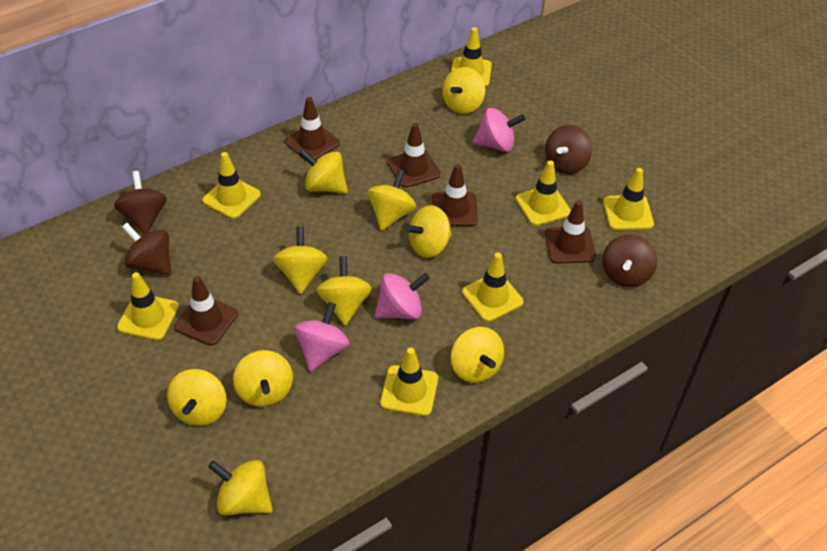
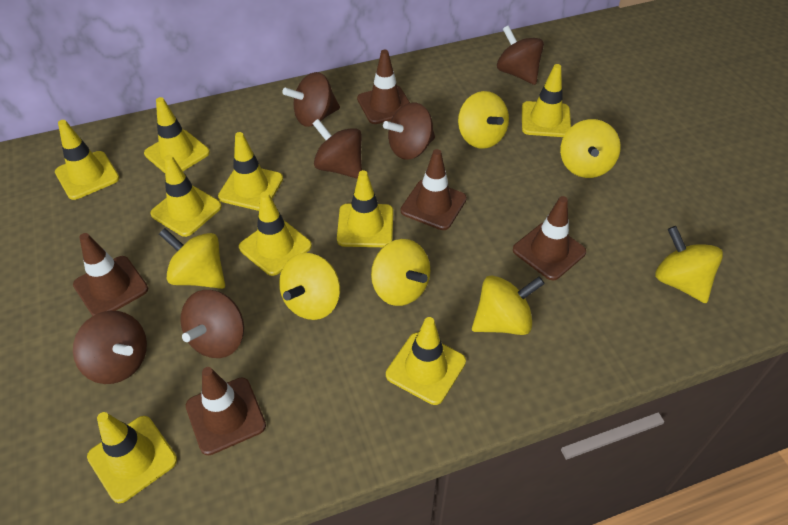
brown spinning top: 4 -> 6
pink spinning top: 3 -> 0
yellow spinning top: 10 -> 7
yellow traffic cone: 7 -> 9

